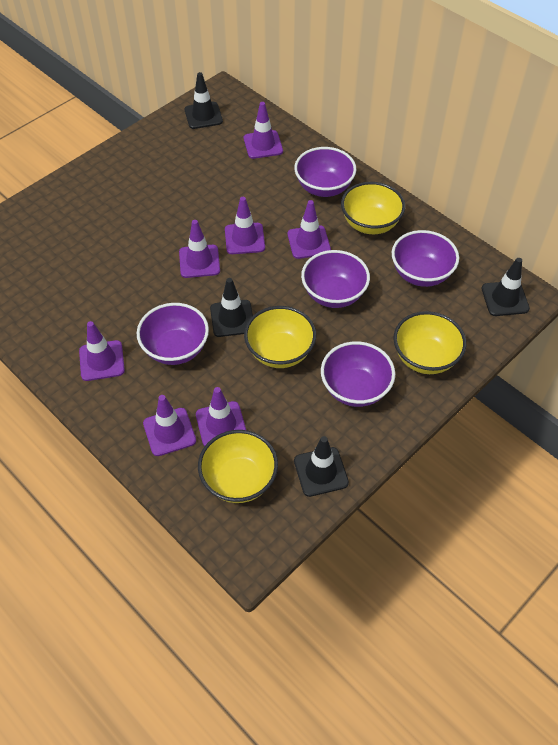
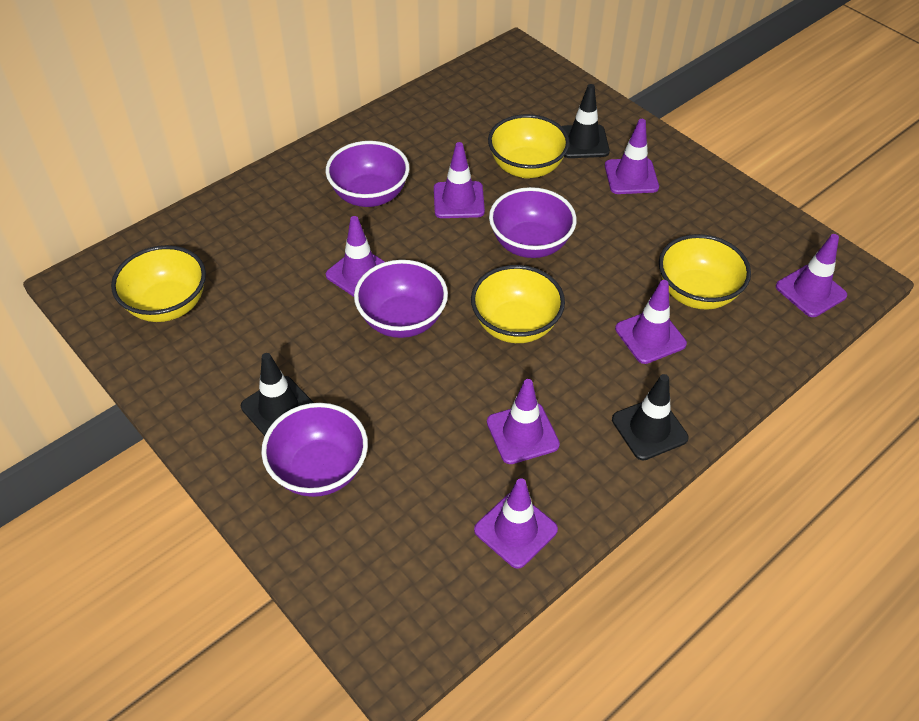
black traffic cone: 4 -> 3
purple bowl: 5 -> 4

